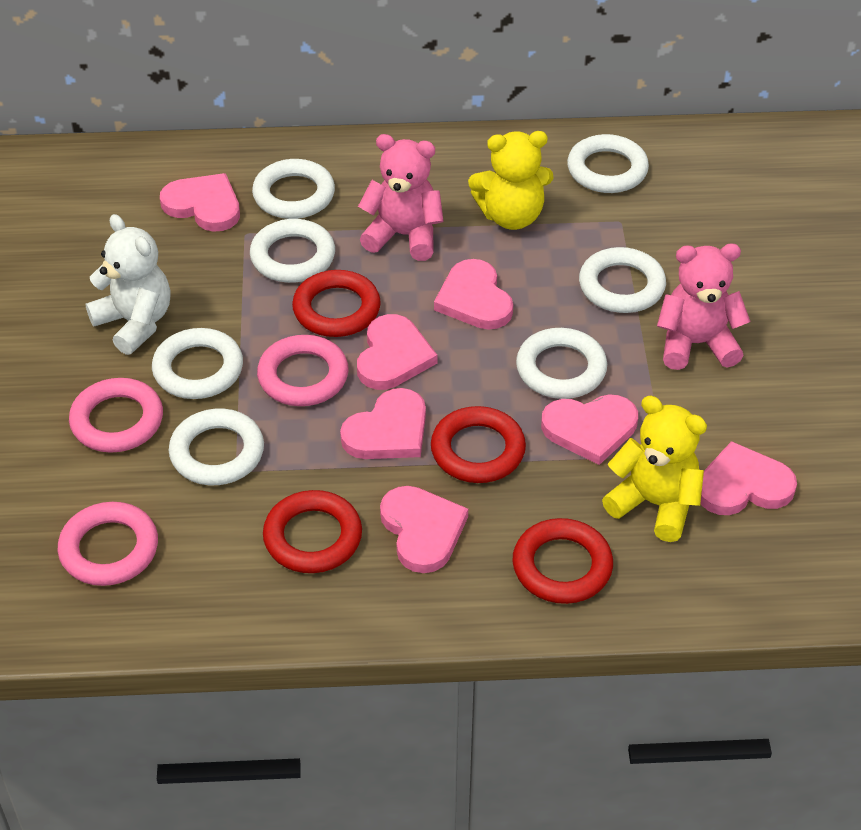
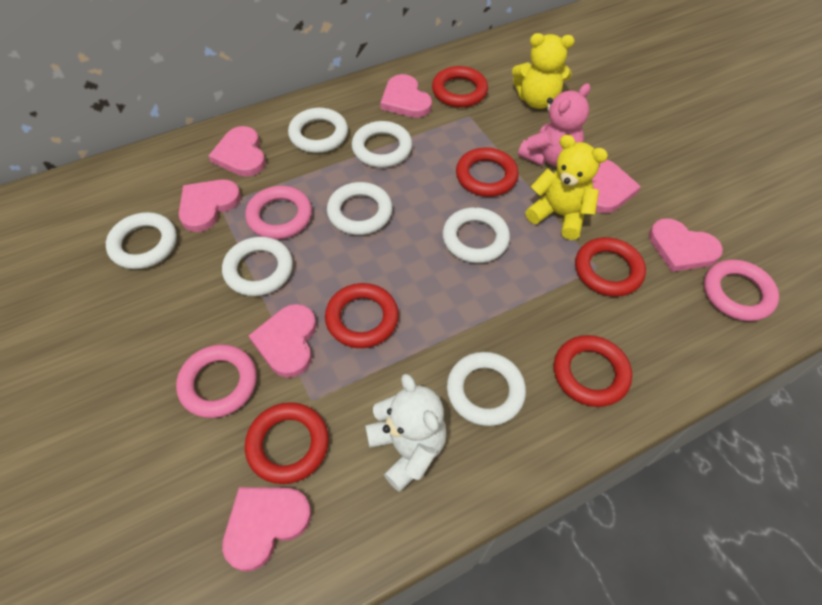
pink teddy bear: 2 -> 1
red ring: 4 -> 6

